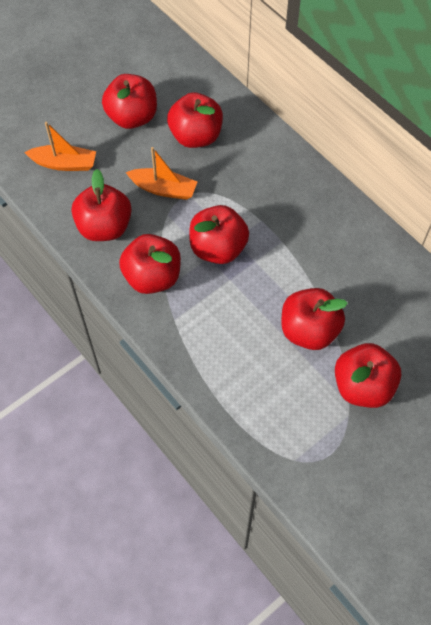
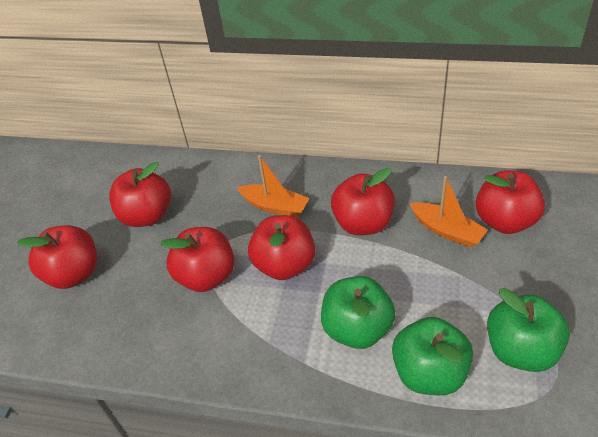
green apple: 0 -> 3
red apple: 7 -> 6

